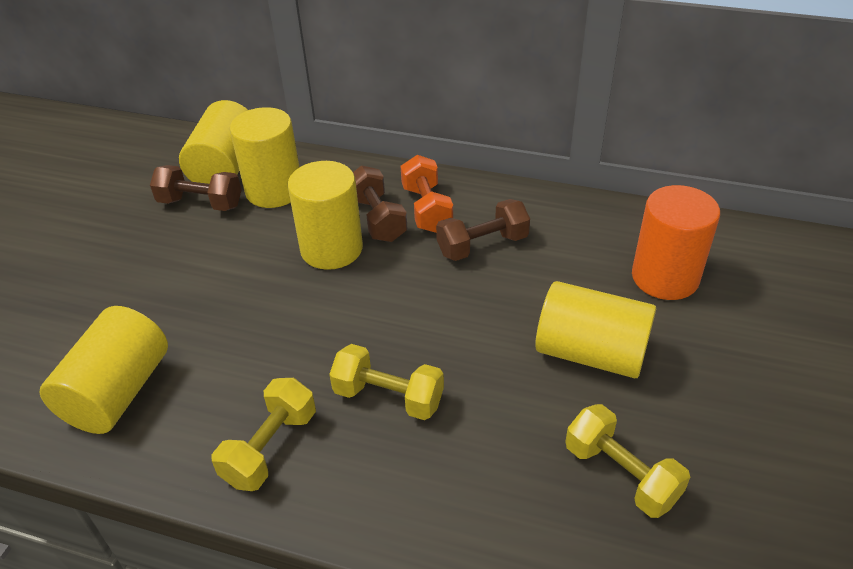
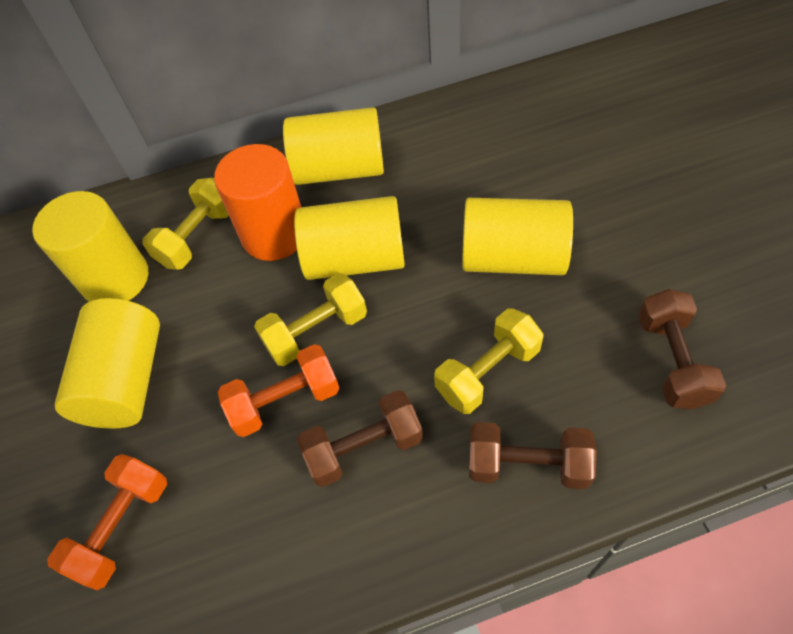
orange dumbbell: 1 -> 2

